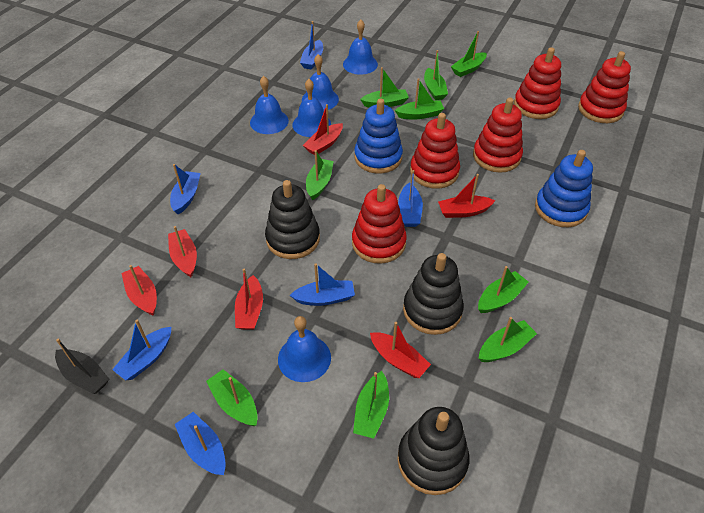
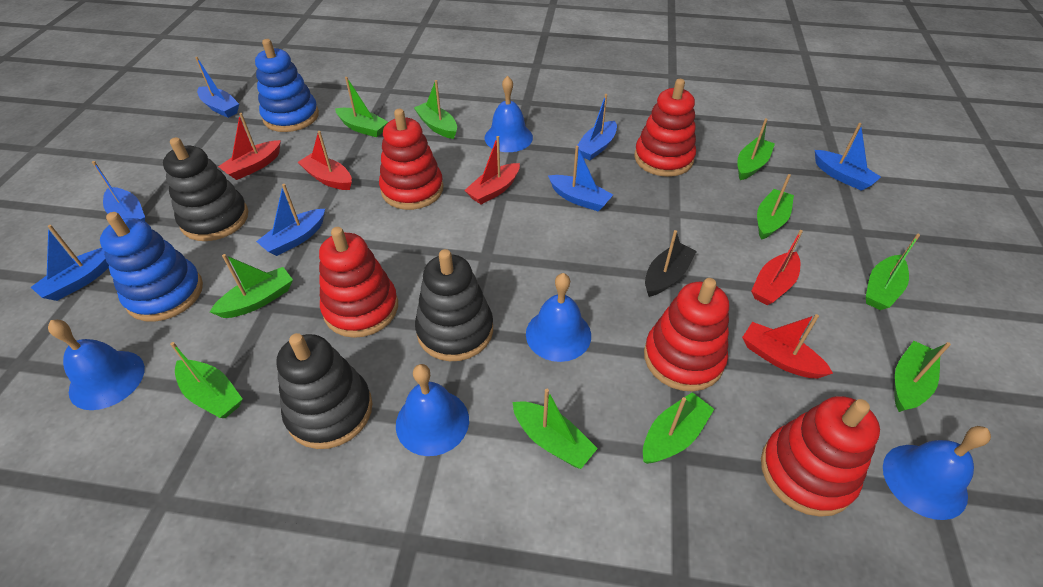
blue boat: 6 -> 7
green boat: 9 -> 10
red boat: 6 -> 5

